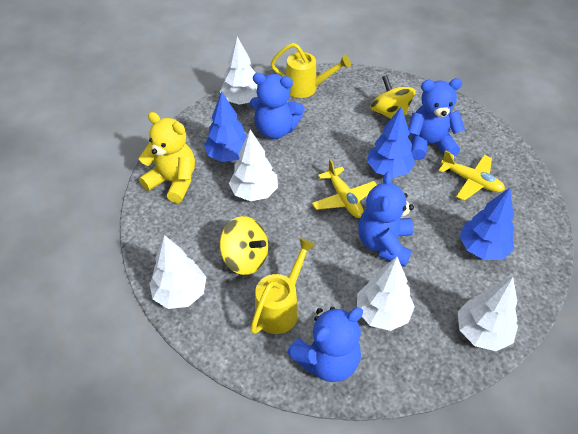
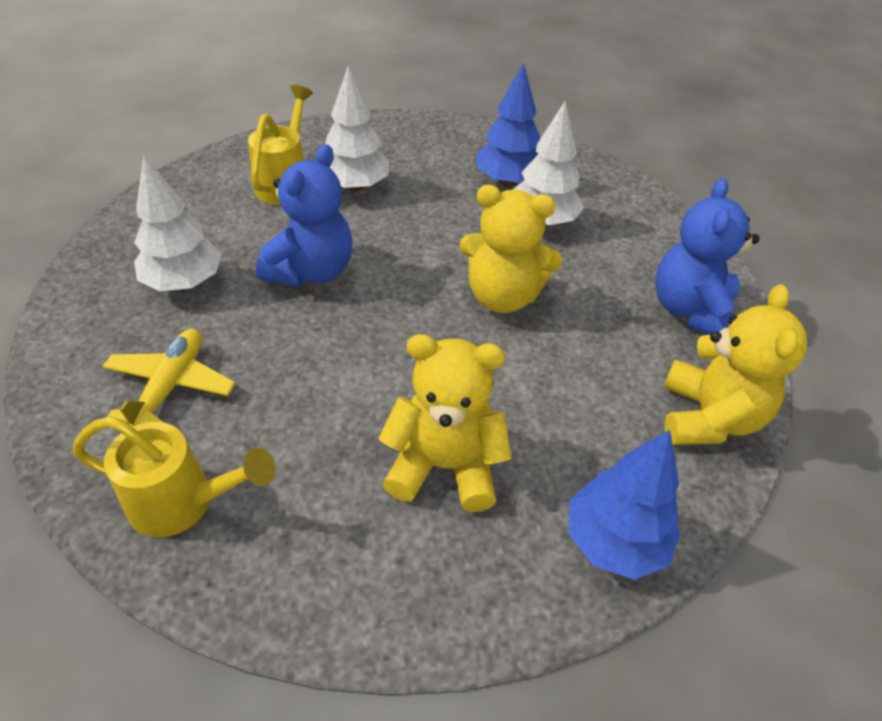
blue teddy bear: 4 -> 2
blue tree: 3 -> 2
white tree: 5 -> 3
yellow plane: 2 -> 1
yellow spinning top: 2 -> 0
yellow teddy bear: 1 -> 3

